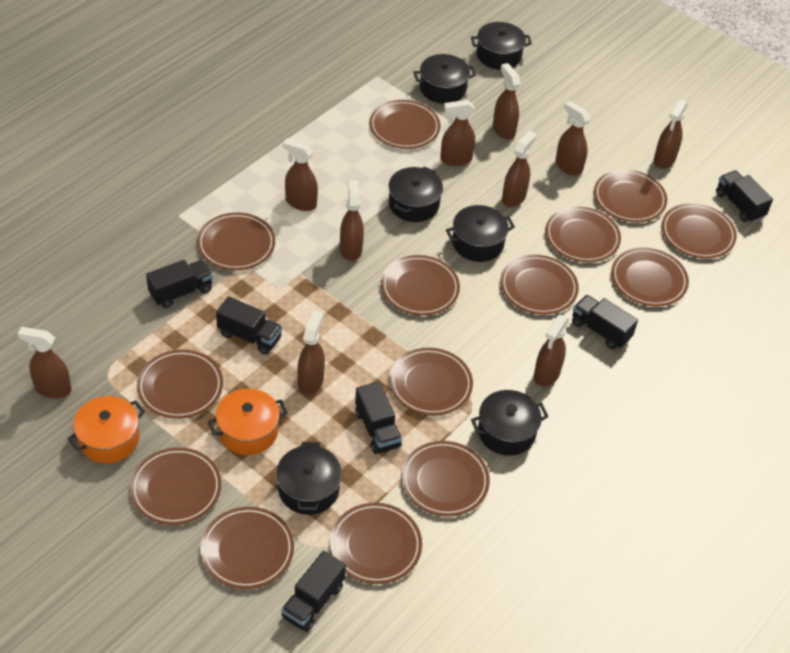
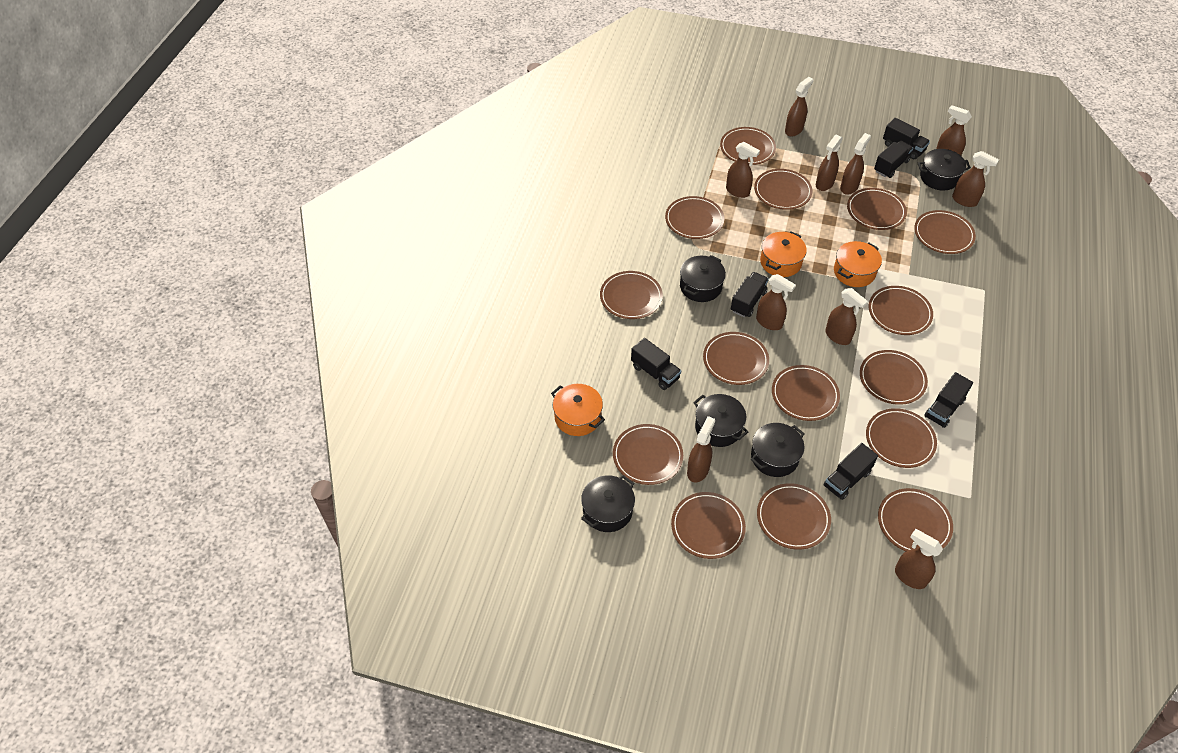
black pot: 6 -> 5
brown plate: 14 -> 15
orange pot: 2 -> 3

